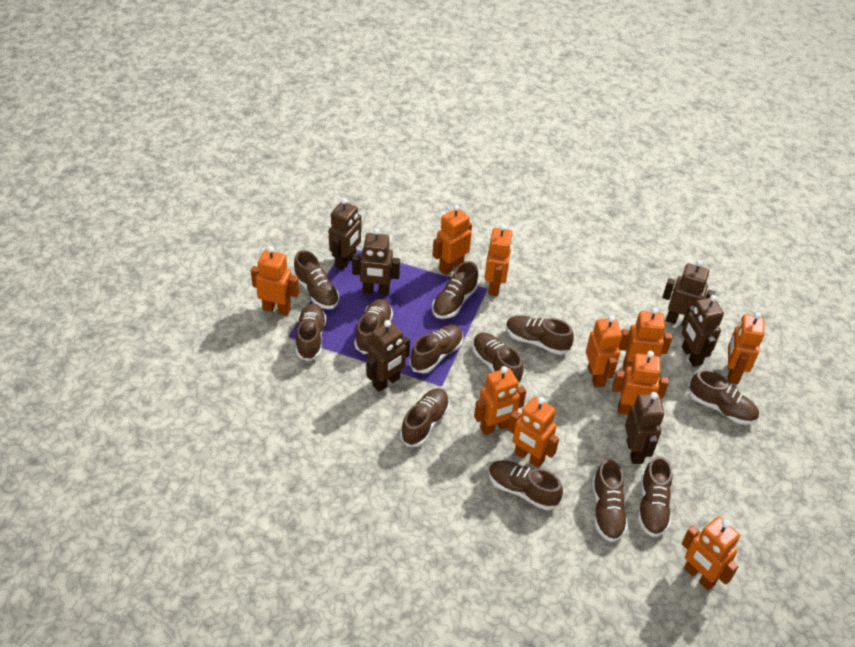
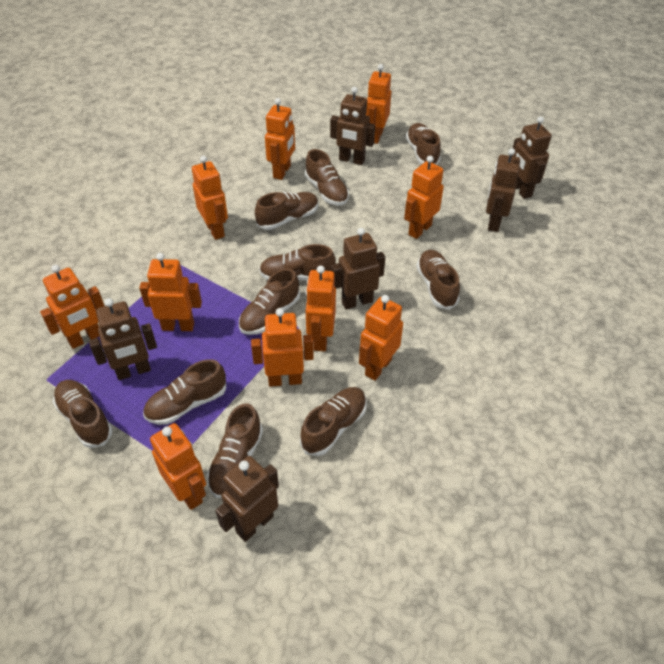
brown shoe: 12 -> 10

